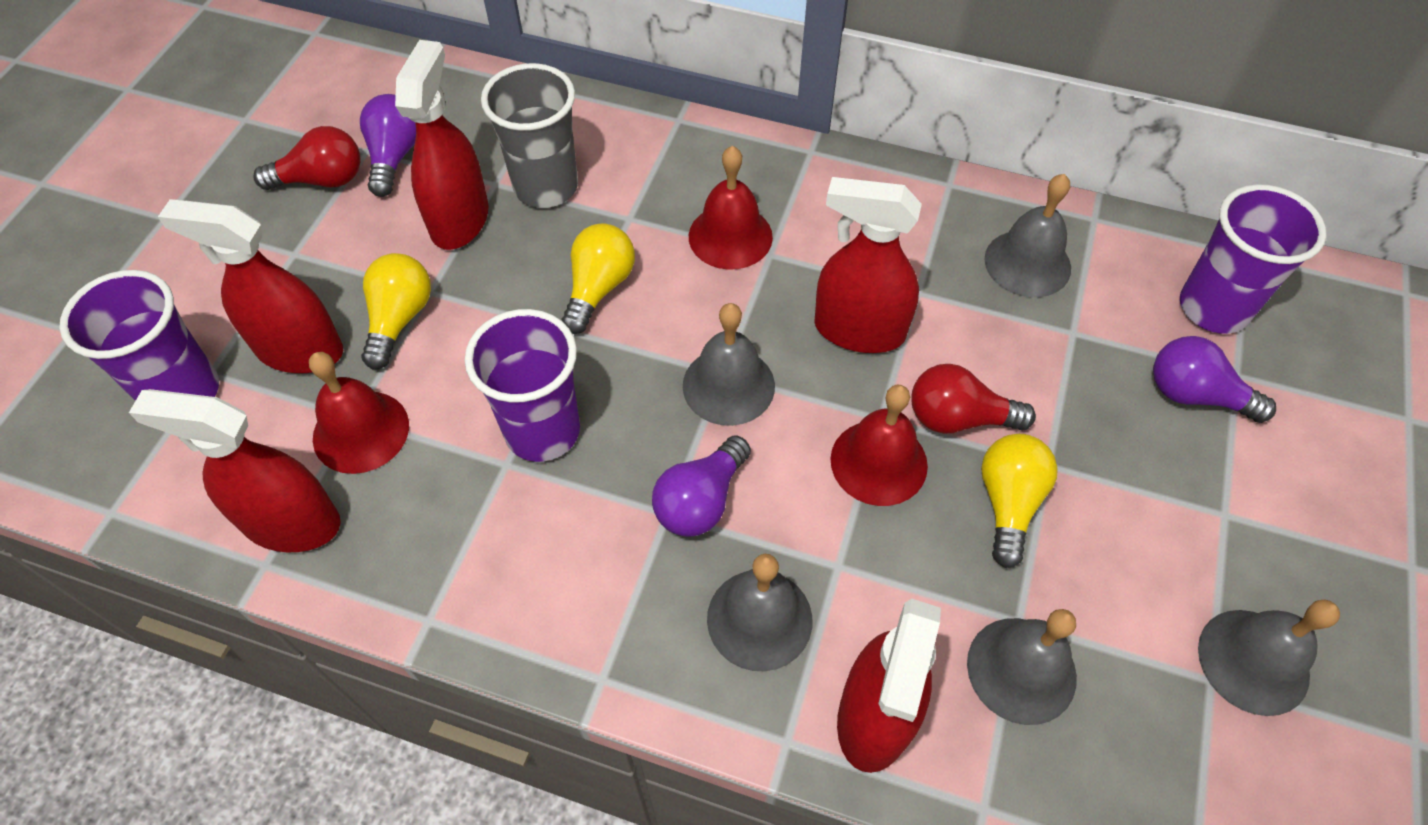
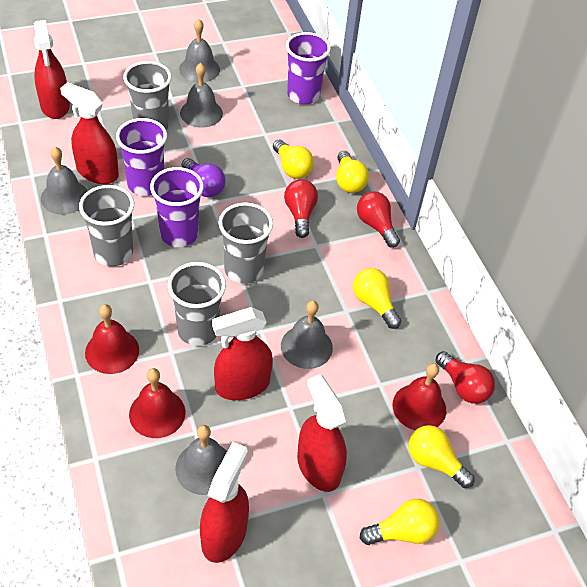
grey cup: 1 -> 4
purple light bulb: 3 -> 1
red light bulb: 2 -> 3
yellow light bulb: 3 -> 5

